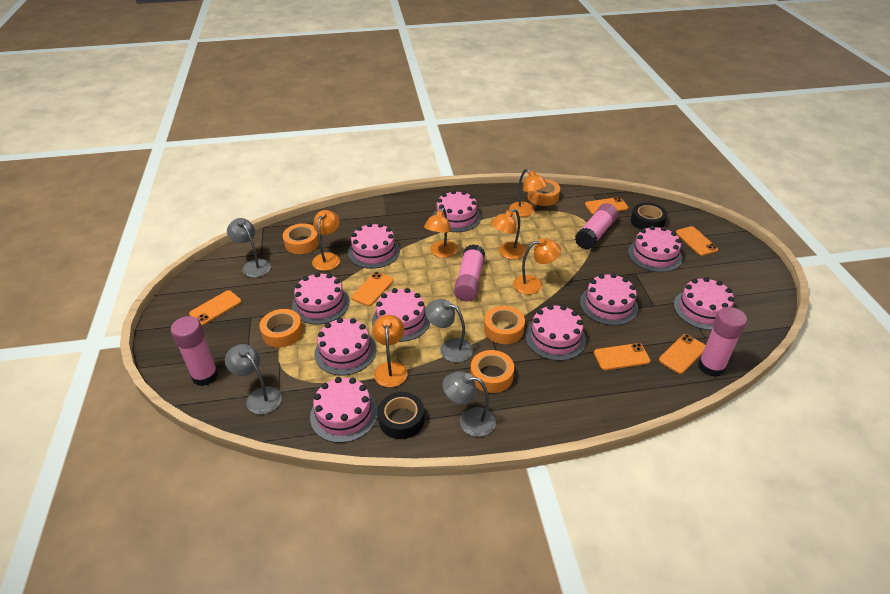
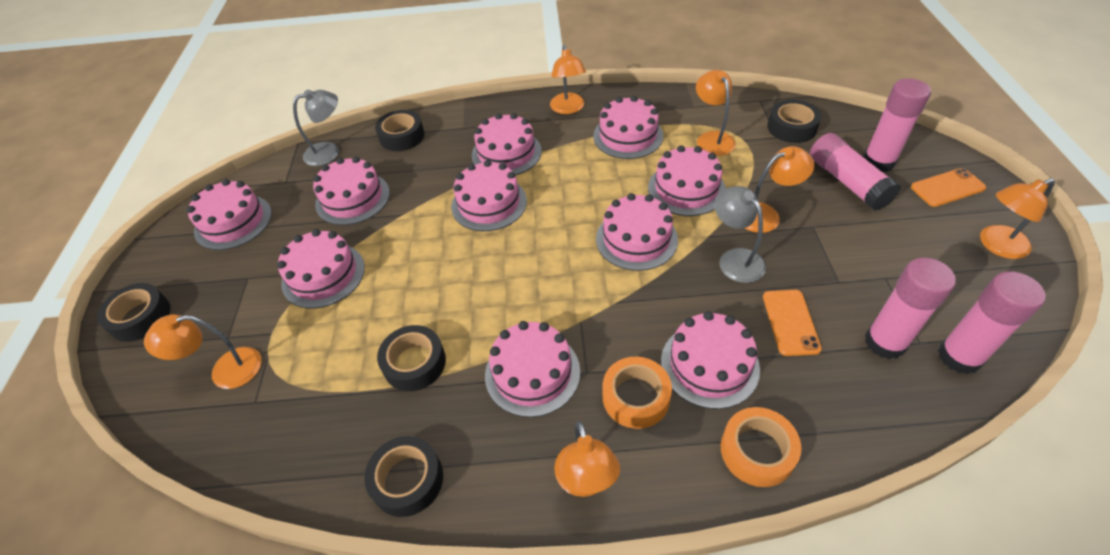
black tape: 2 -> 5
grey lamp: 4 -> 2
orange phone: 6 -> 2
orange tape: 5 -> 2

